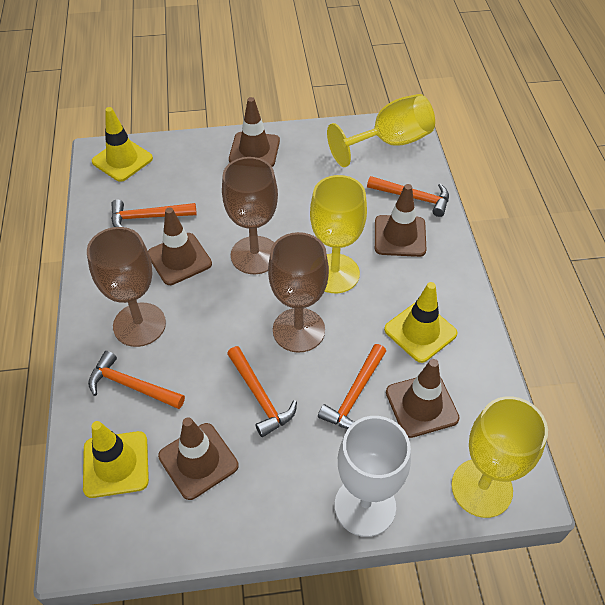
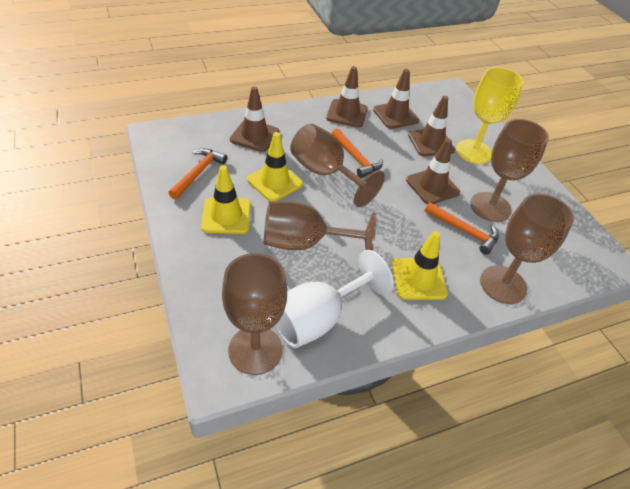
brown goblet: 3 -> 5
orange hammer: 5 -> 3
yellow goblet: 3 -> 1

